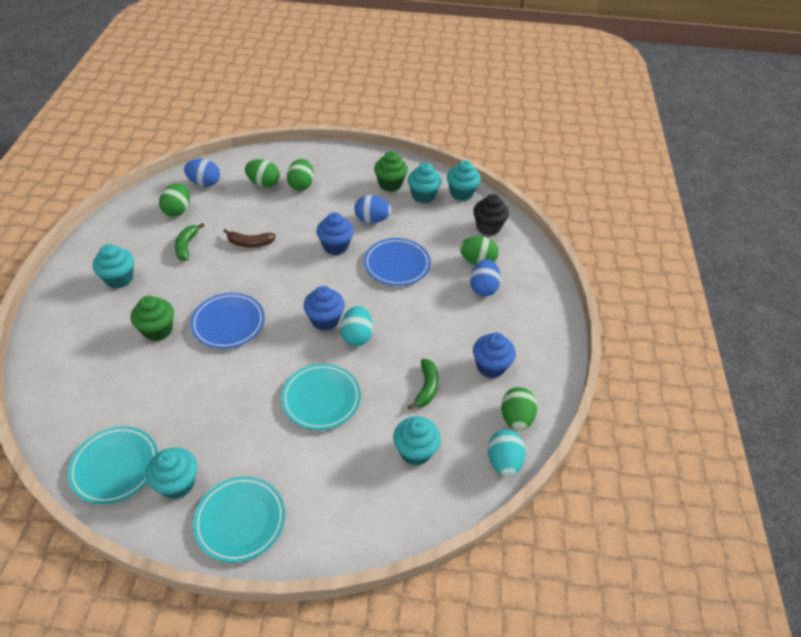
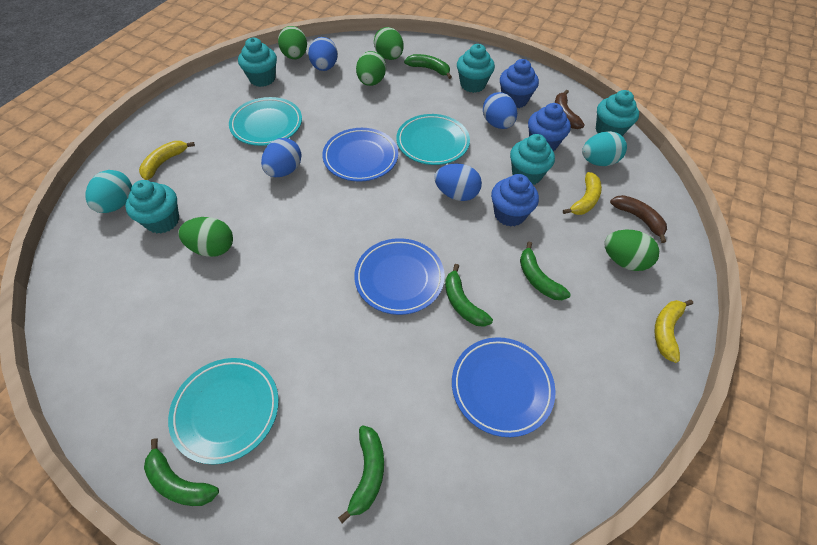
black cupcake: 1 -> 0
blue egg: 3 -> 4
blue plate: 2 -> 3
brown banana: 1 -> 2
green banana: 2 -> 5
green cupcake: 2 -> 0
yellow banana: 0 -> 3

